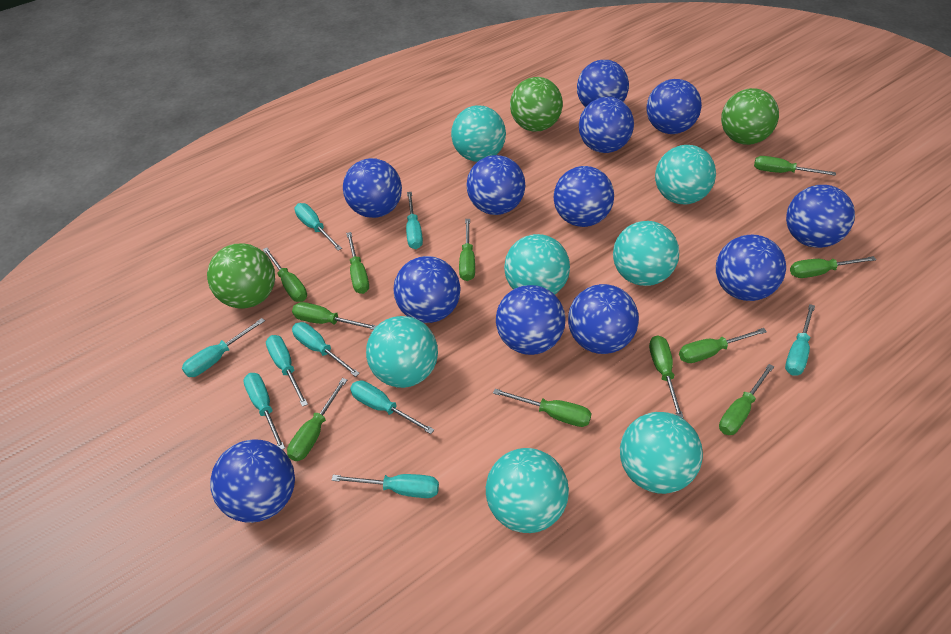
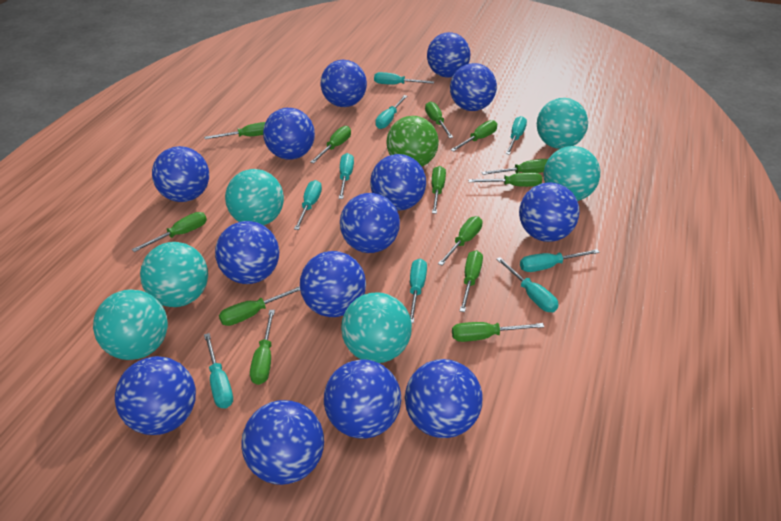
blue ball: 12 -> 14
green ball: 3 -> 1
green screwdriver: 11 -> 13
turquoise ball: 7 -> 6

